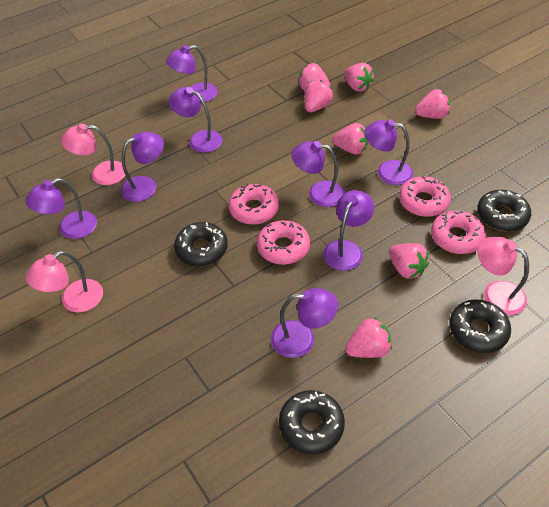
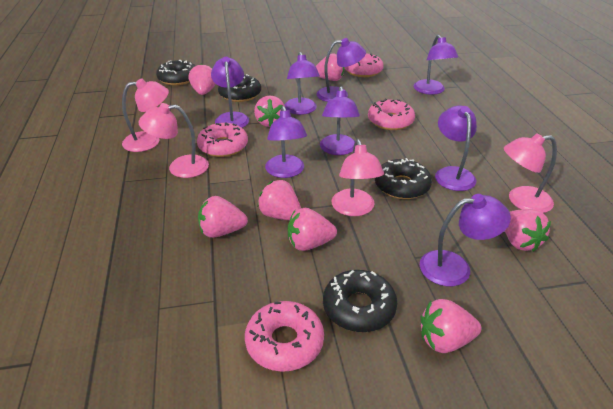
pink lamp: 3 -> 4
pink strawberry: 7 -> 8

